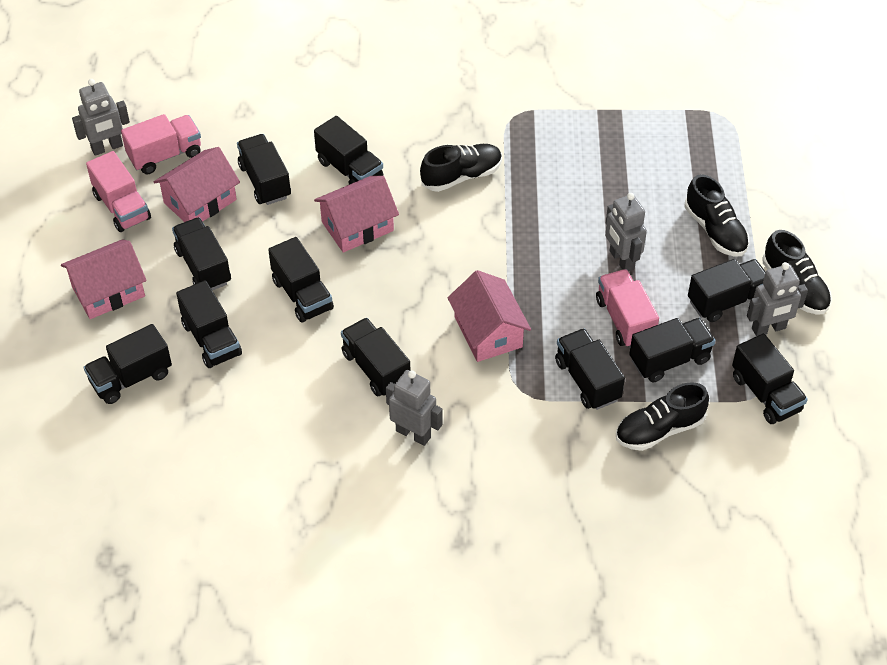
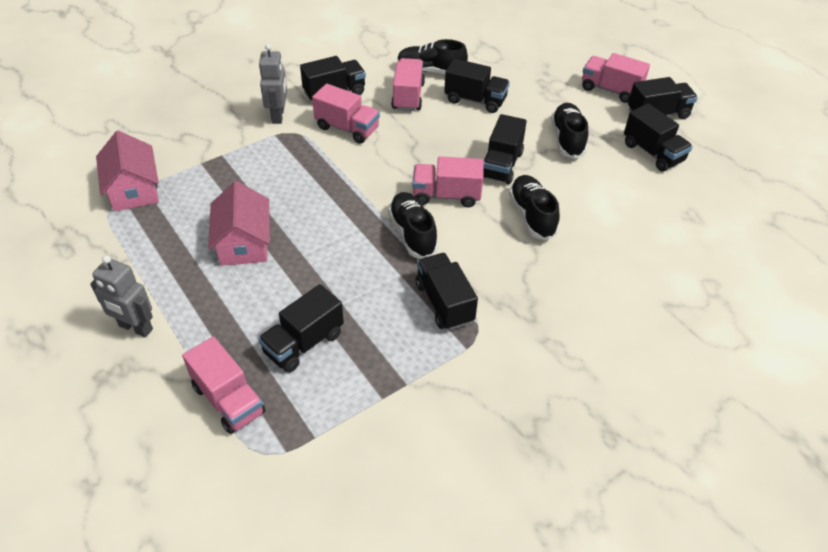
black truck: 11 -> 7
grey robot: 4 -> 2
pink house: 4 -> 2
pink truck: 3 -> 5

